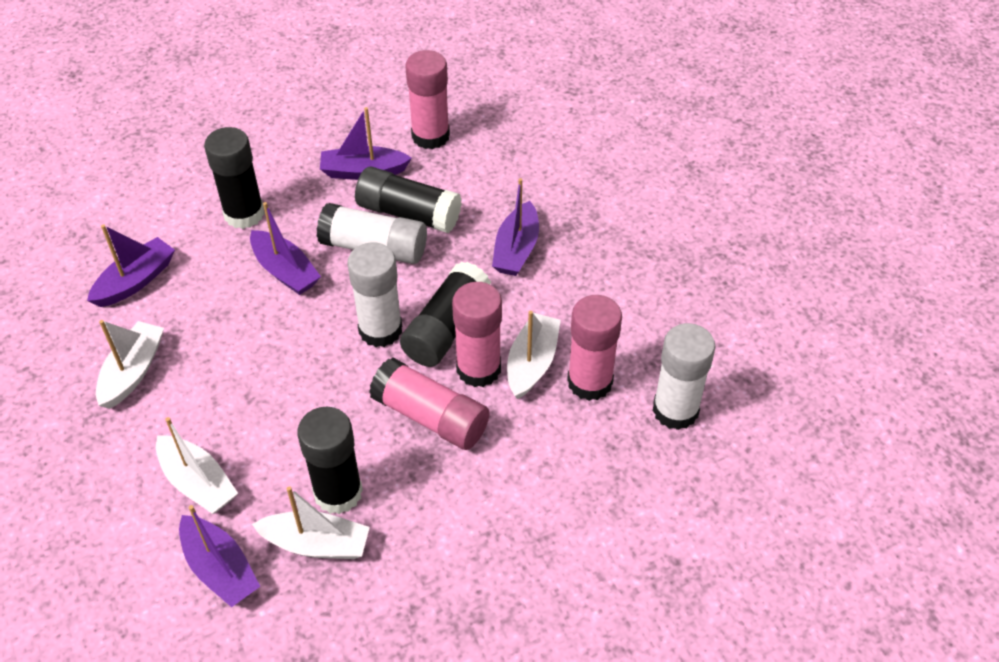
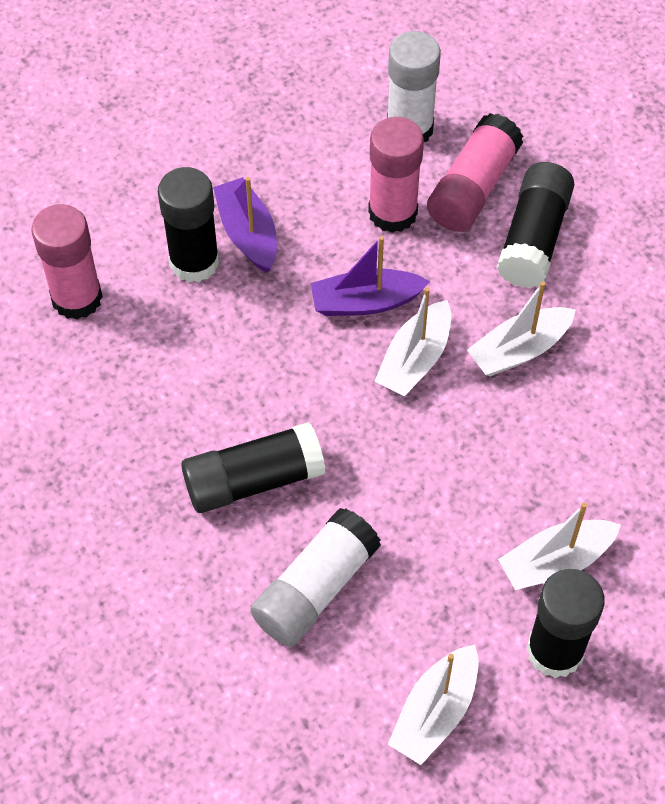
pink glue stick: 4 -> 3
purple boat: 5 -> 2
white glue stick: 3 -> 2

